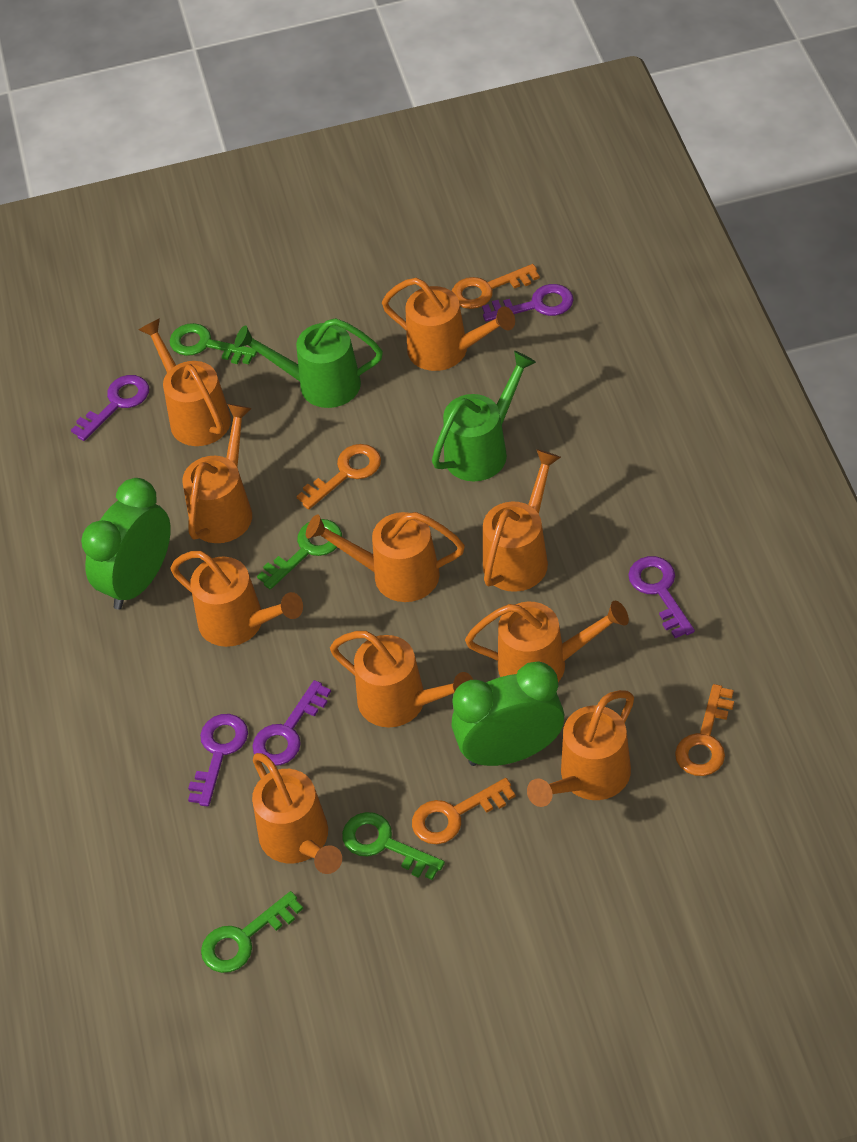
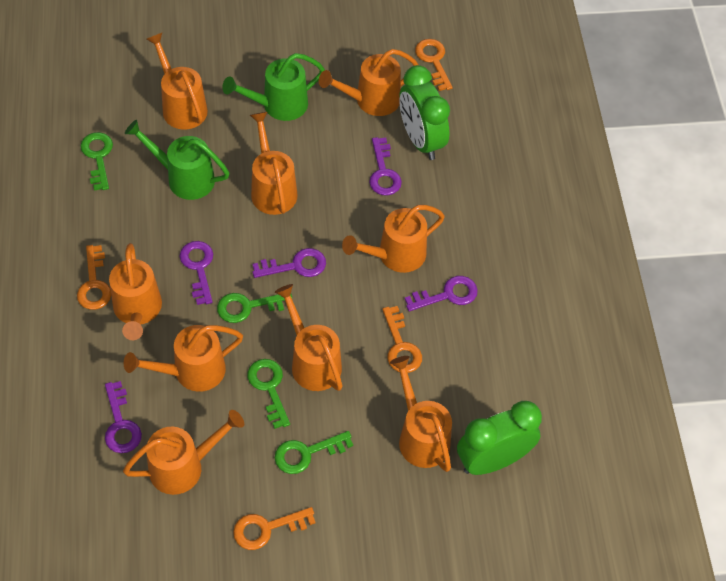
orange watering can: 10 -> 9

